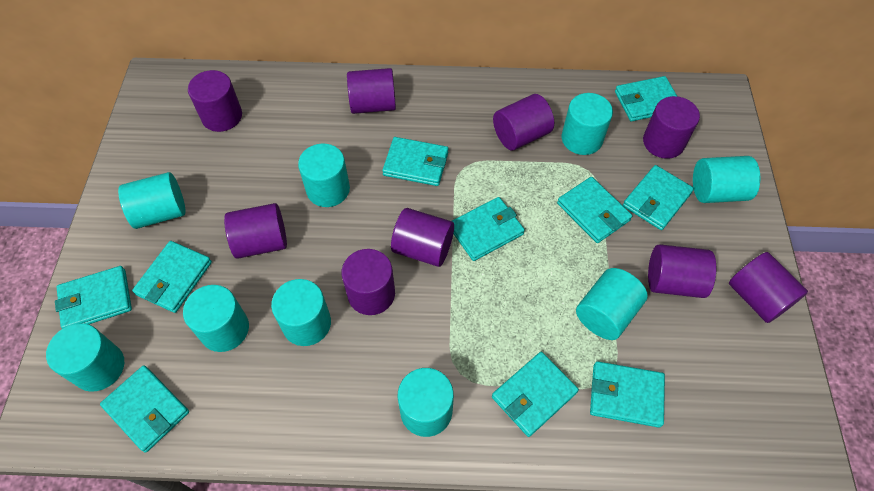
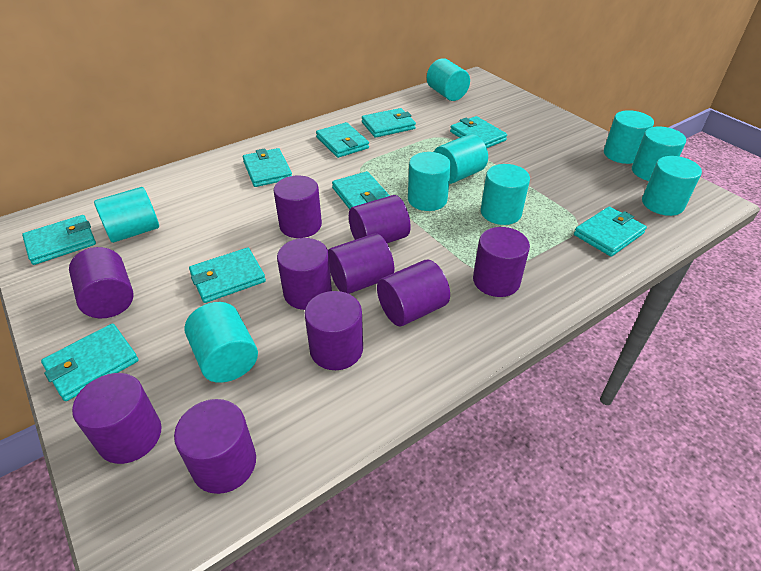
purple cylinder: 9 -> 10
turquoise wallet: 10 -> 9

